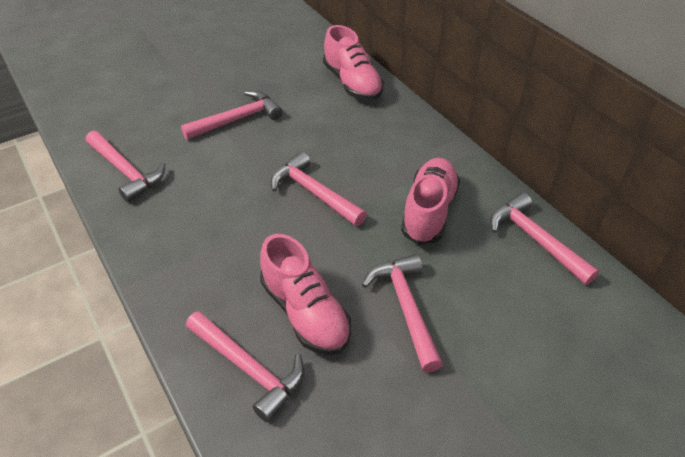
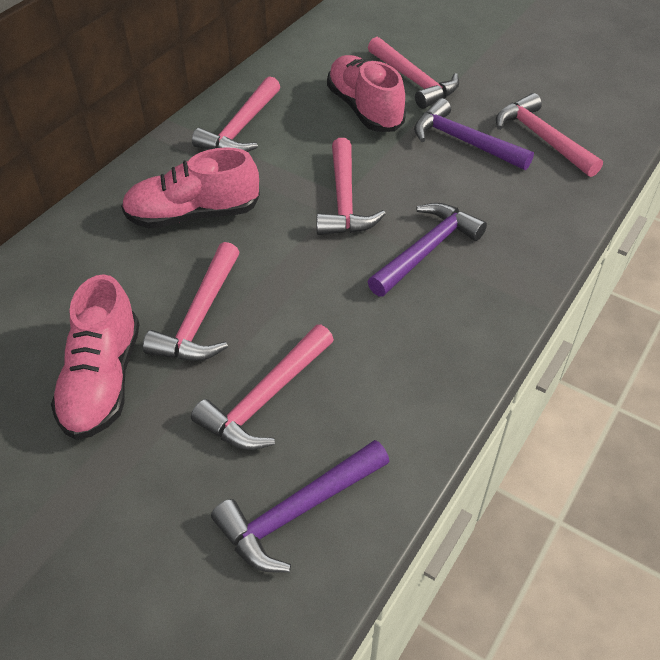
purple hammer: 0 -> 3

